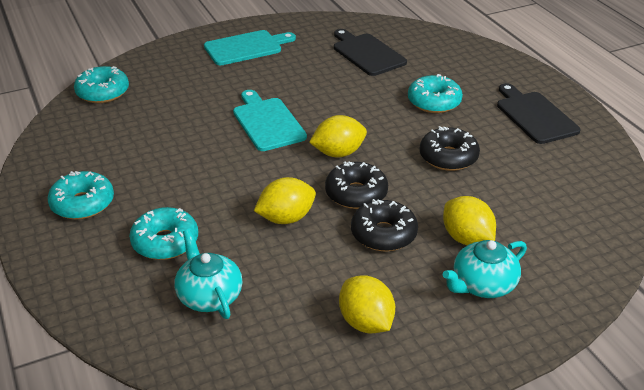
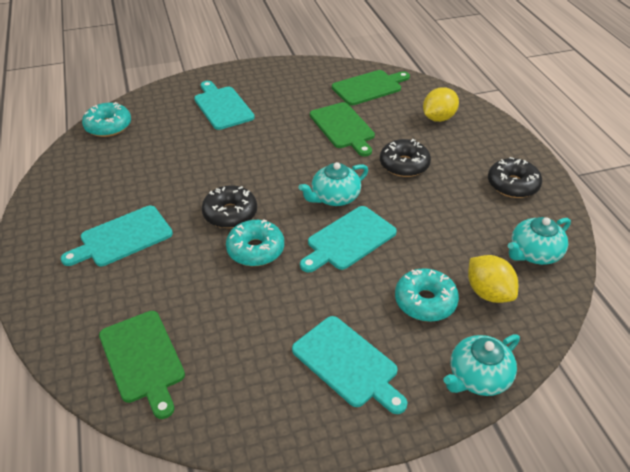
black cutting board: 2 -> 0
green cutting board: 0 -> 3
turquoise cutting board: 2 -> 4
turquoise donut: 4 -> 3
turquoise teapot: 2 -> 3
yellow lemon: 4 -> 2

